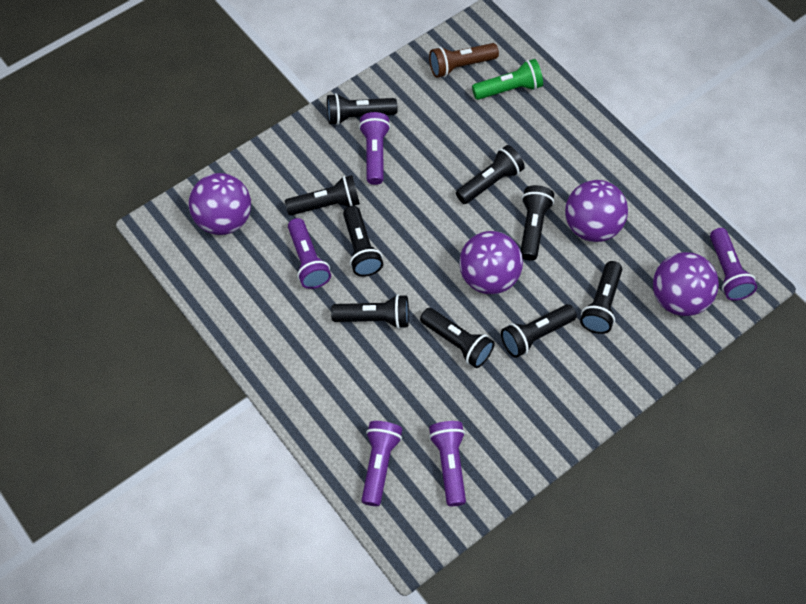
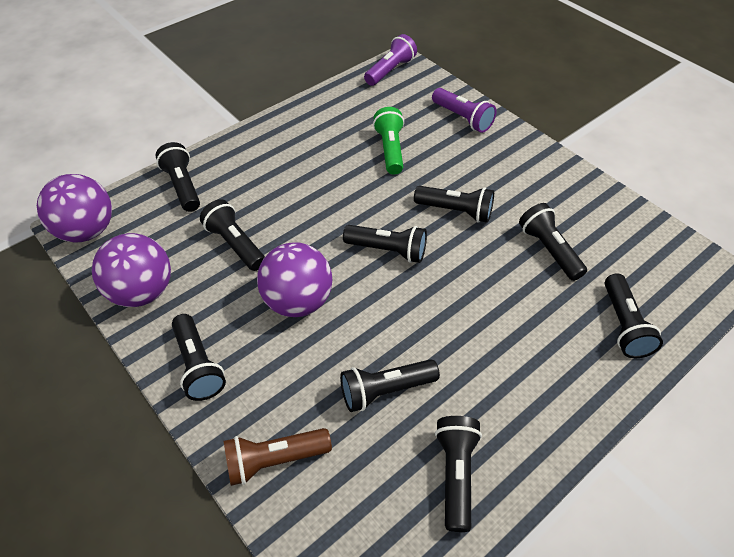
purple ball: 4 -> 3
purple flashlight: 5 -> 2

